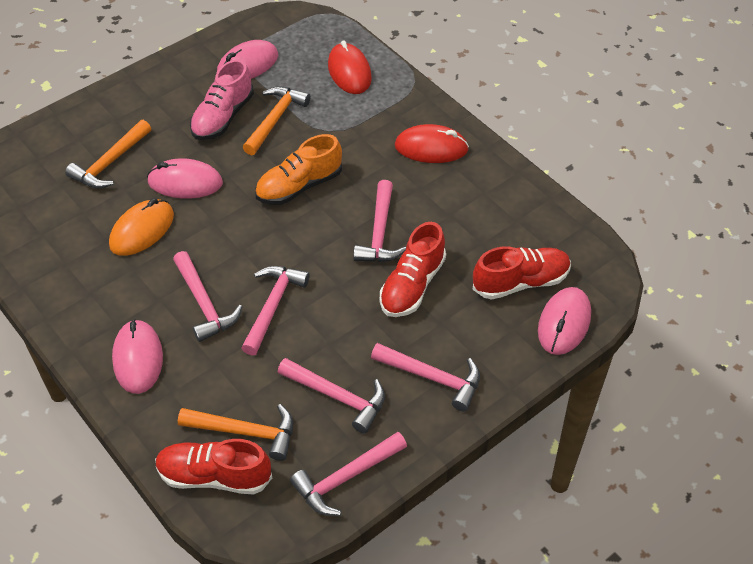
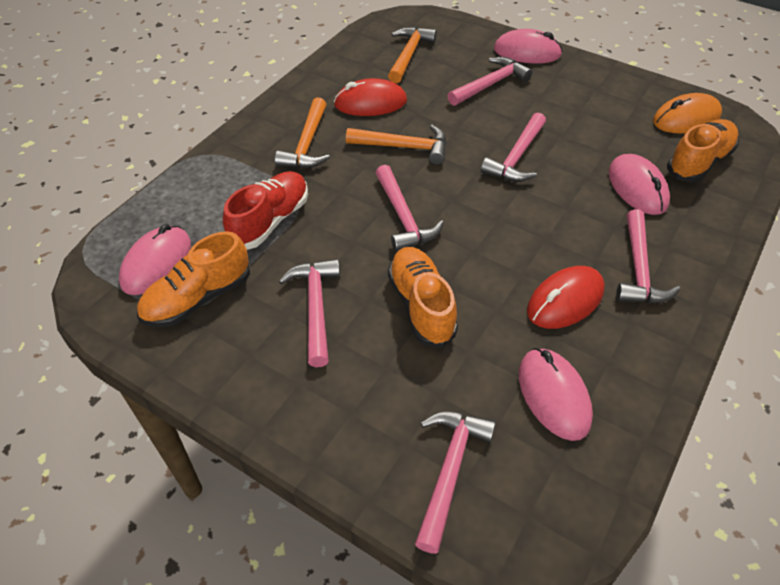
orange shoe: 1 -> 3
pink shoe: 1 -> 0
red shoe: 3 -> 1

